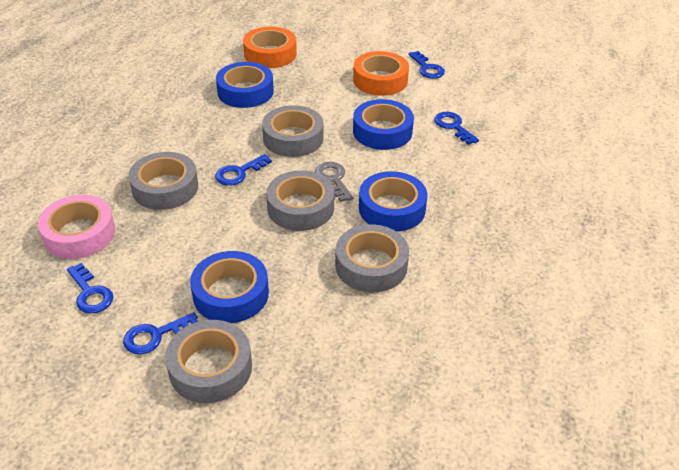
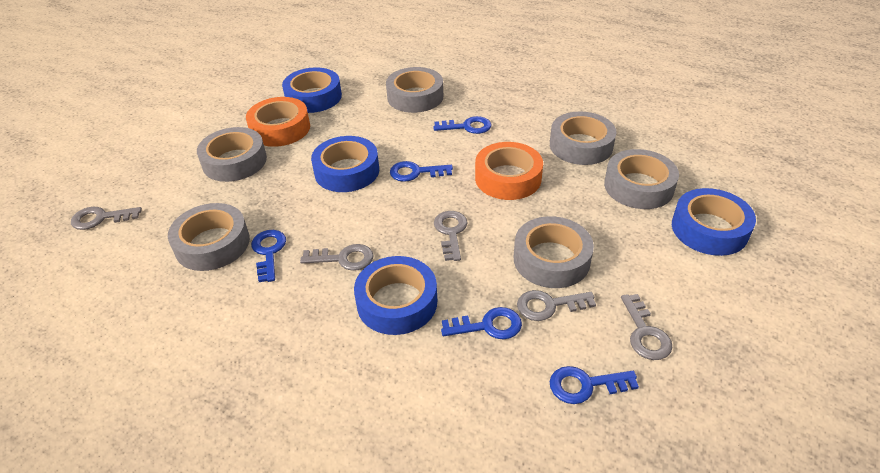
grey key: 1 -> 5
grey tape: 5 -> 6
pink tape: 1 -> 0

